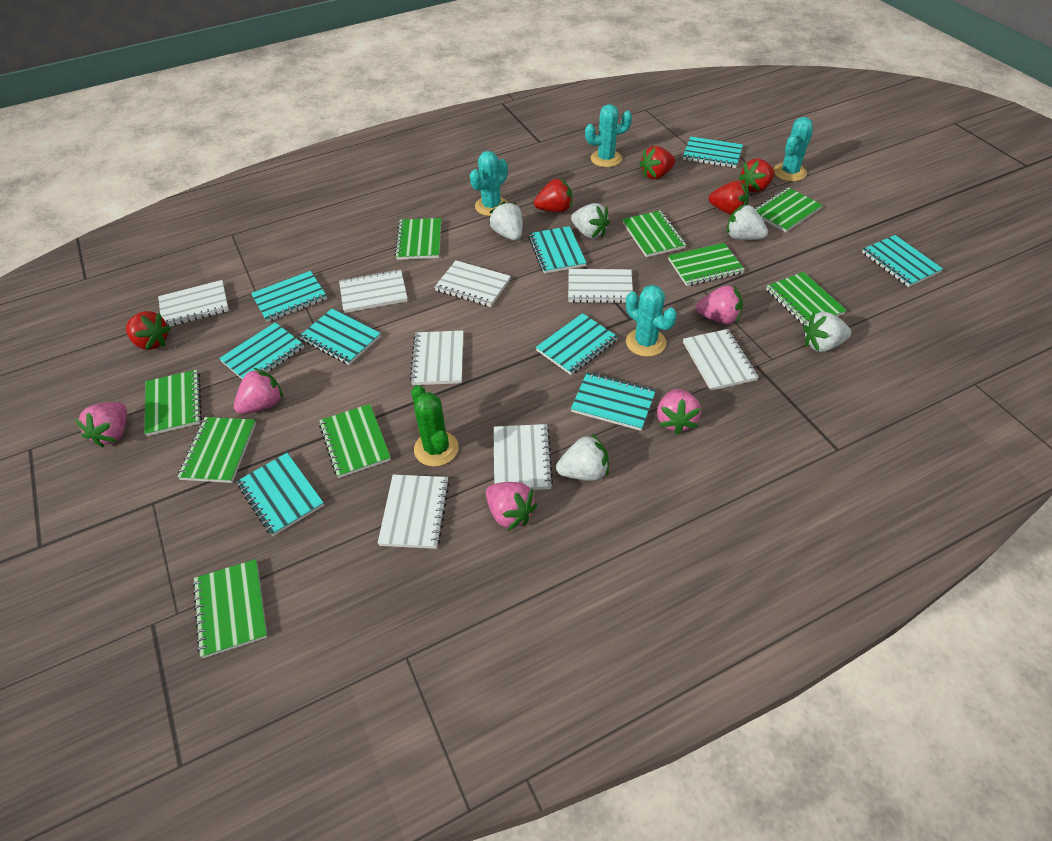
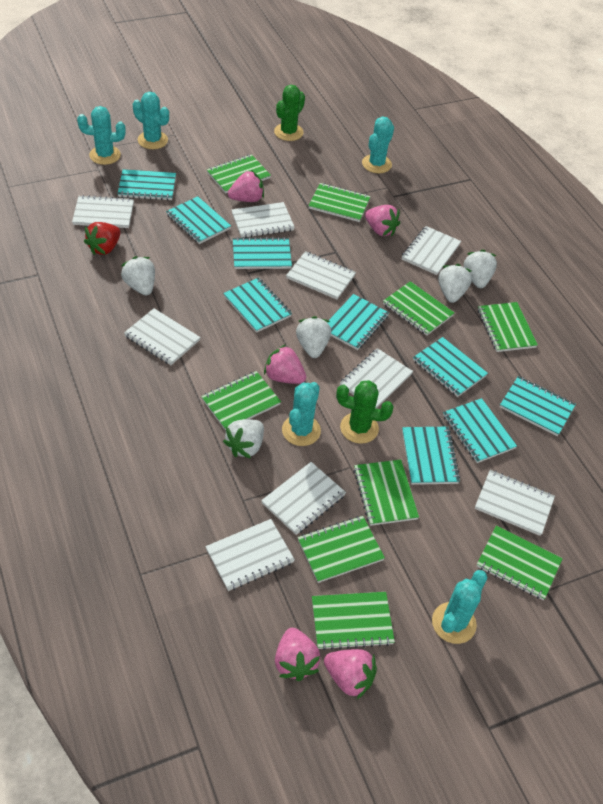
green cactus: 1 -> 2
red strawberry: 5 -> 1
turquoise cactus: 4 -> 5
white notebook: 8 -> 9

